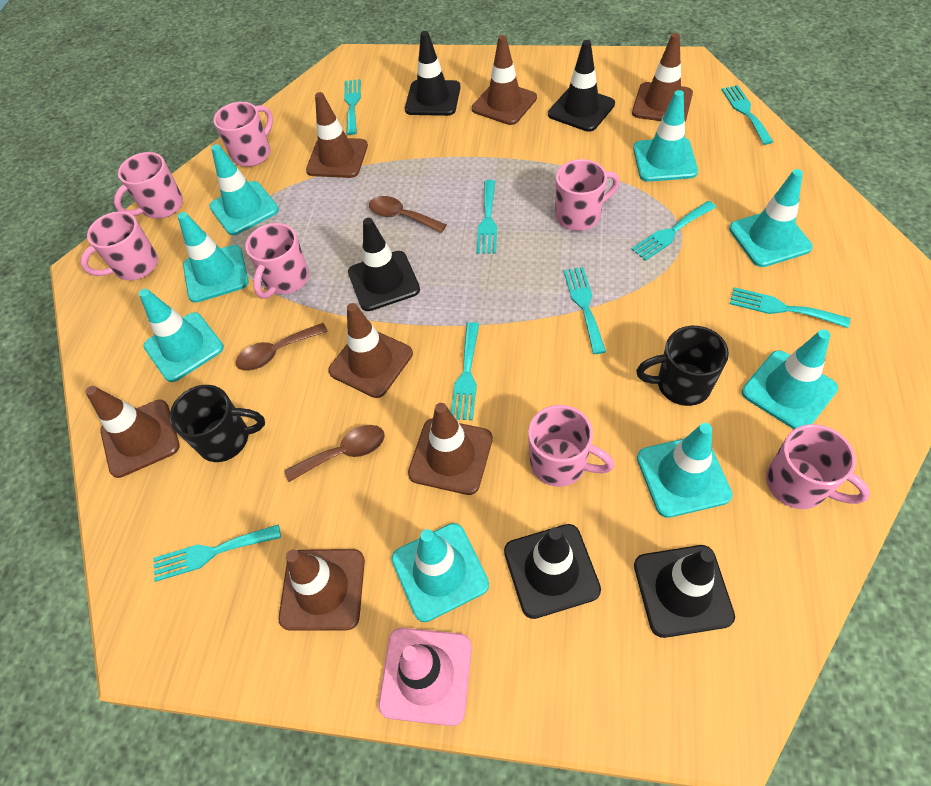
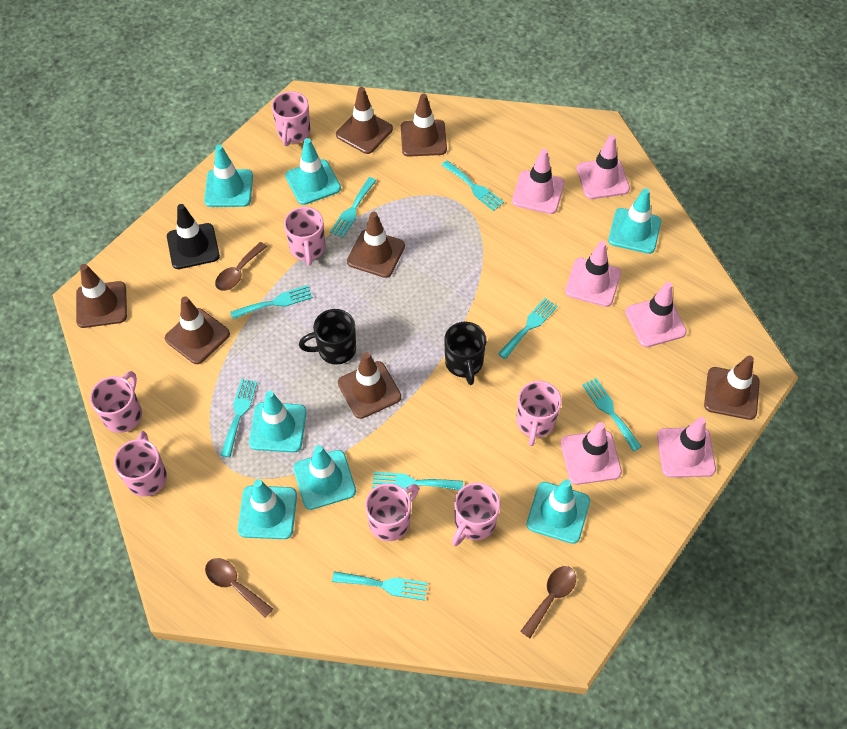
black traffic cone: 5 -> 1
pink traffic cone: 1 -> 6
turquoise traffic cone: 8 -> 7

